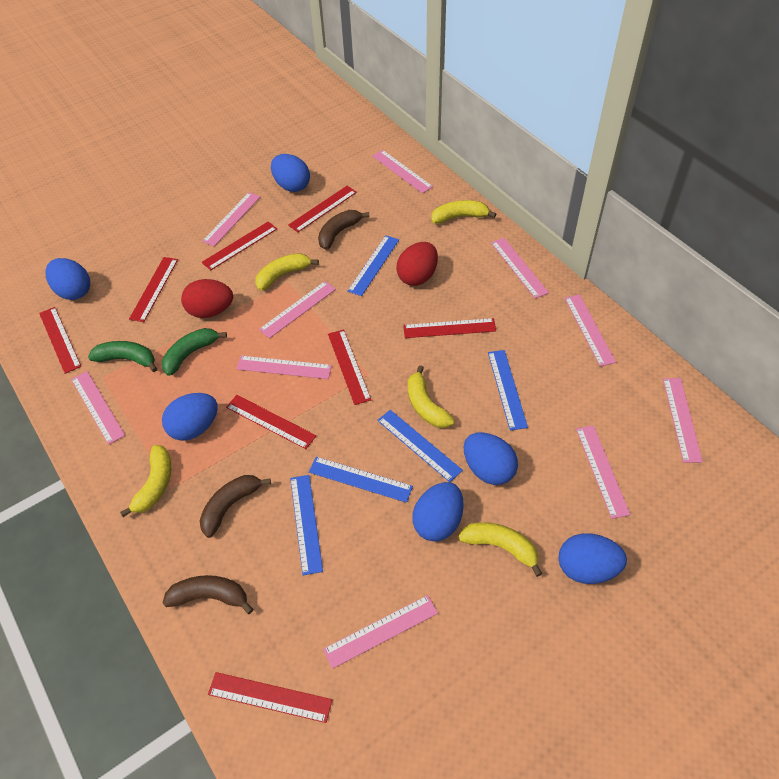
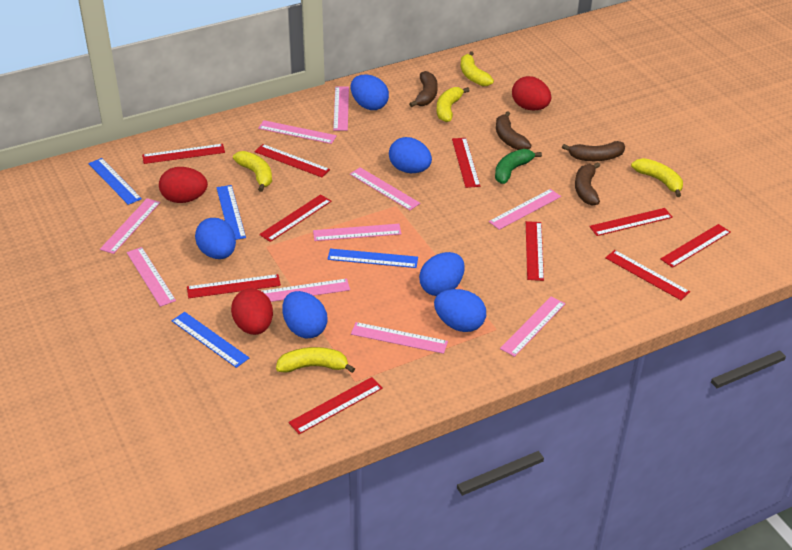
blue ruler: 5 -> 4
brown banana: 3 -> 4
green banana: 2 -> 1
red egg: 2 -> 3
red ruler: 8 -> 10

